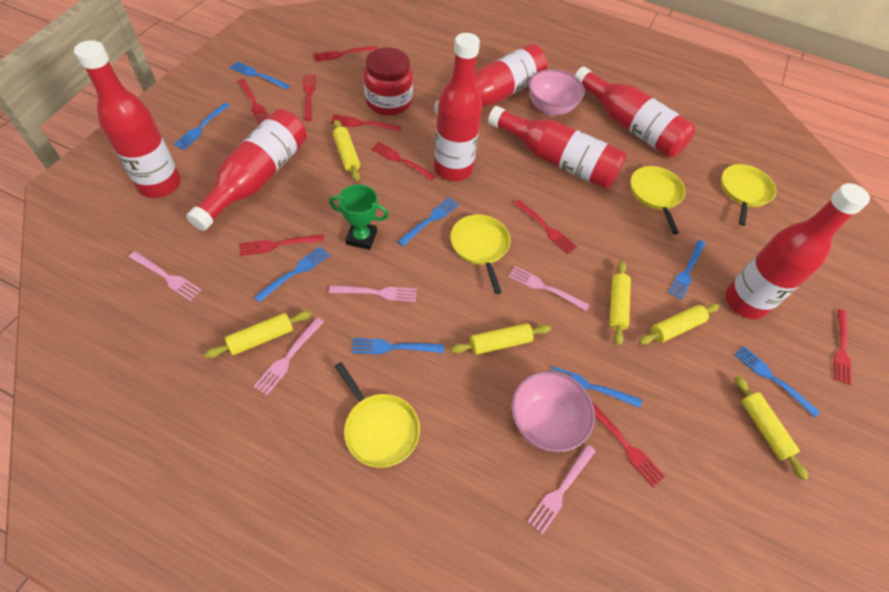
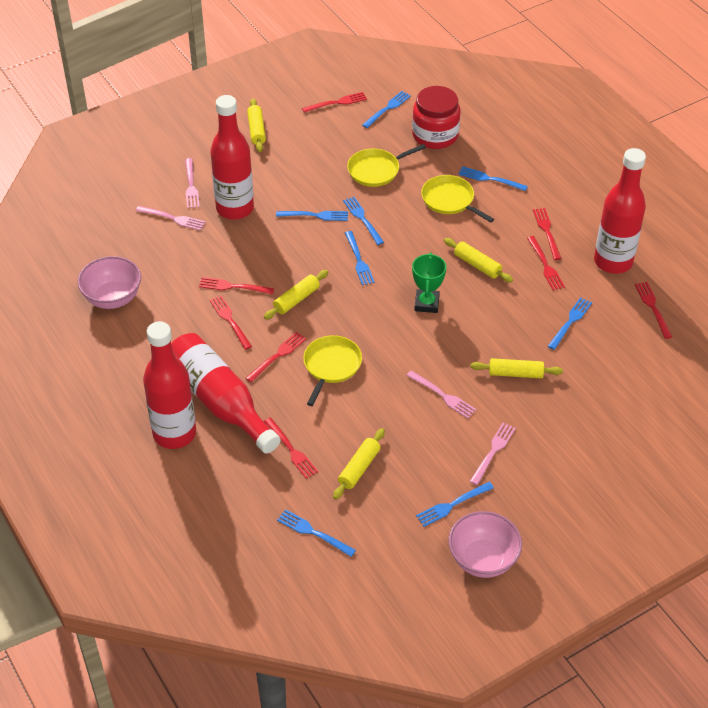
pink fork: 5 -> 4
red bottle: 7 -> 4
red fork: 9 -> 8
yellow pan: 4 -> 3
yellow rolling pin: 6 -> 5

